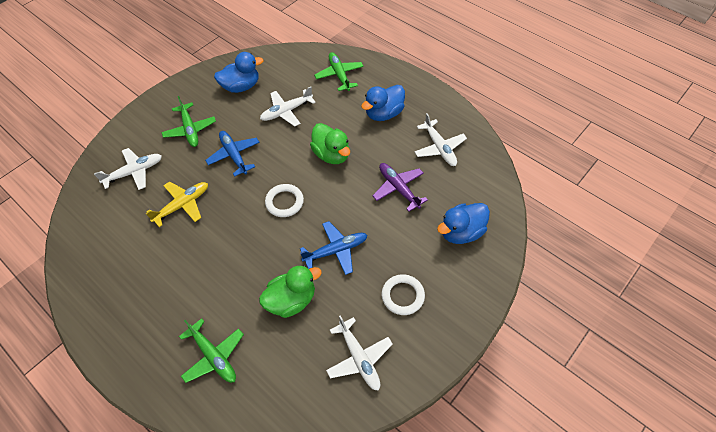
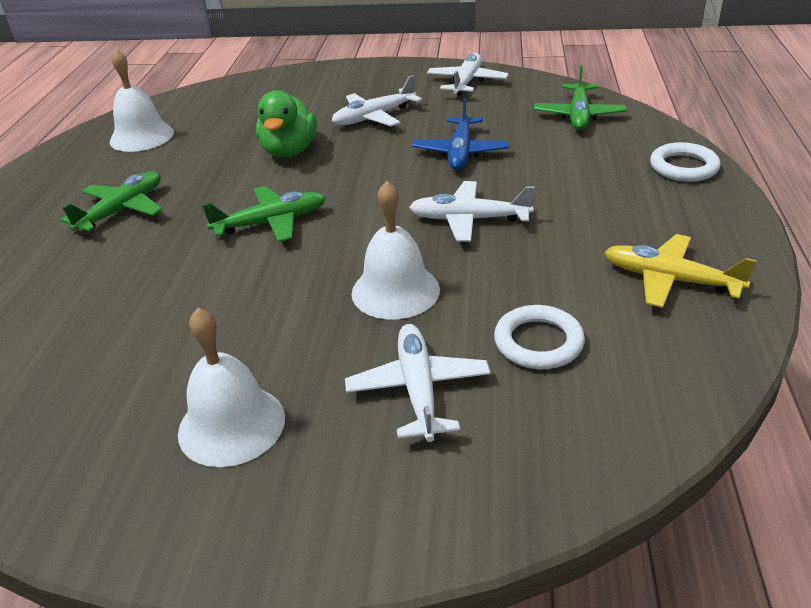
blue duck: 3 -> 0
blue plane: 2 -> 1
green duck: 2 -> 1
purple plane: 1 -> 0
white bell: 0 -> 3

